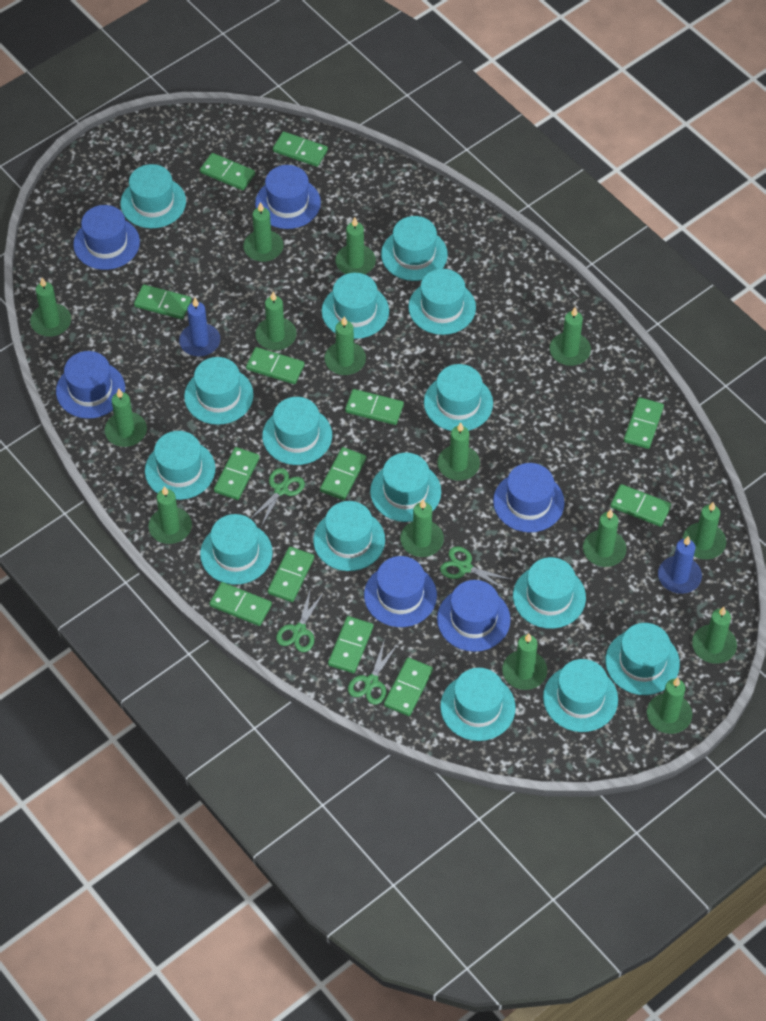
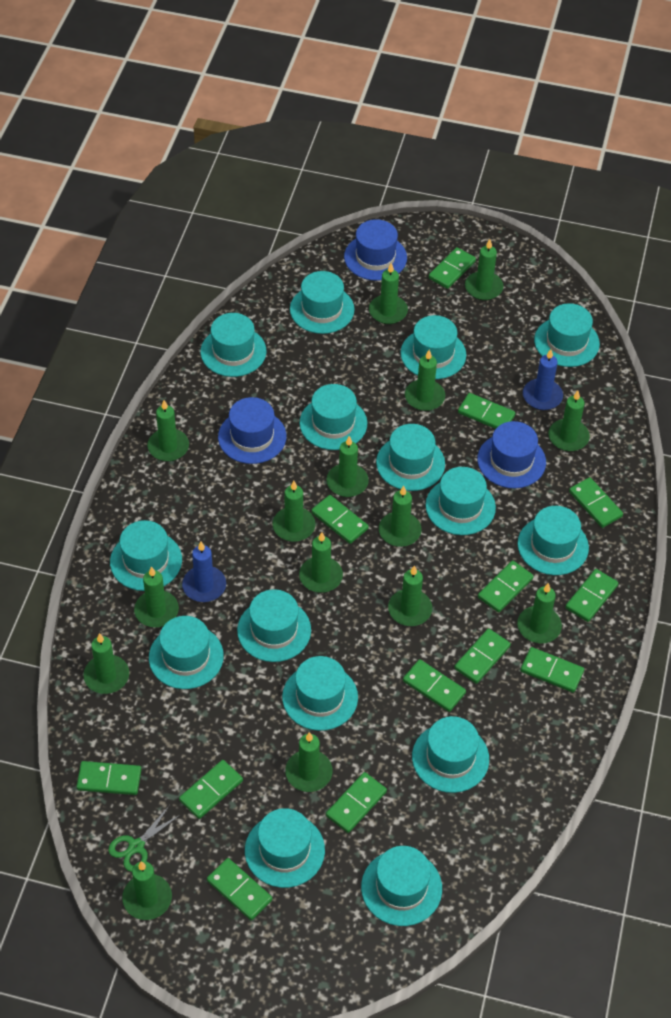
blue hat: 6 -> 3
green scissors: 4 -> 1

